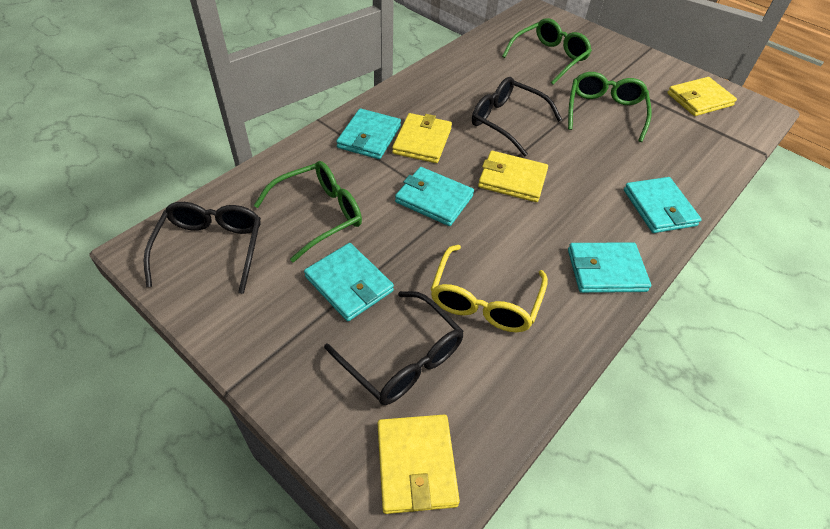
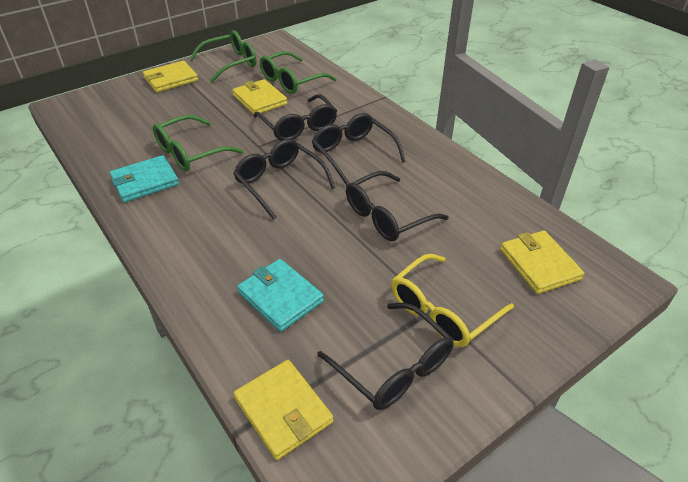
black glasses: 3 -> 5
turquoise wallet: 5 -> 2

